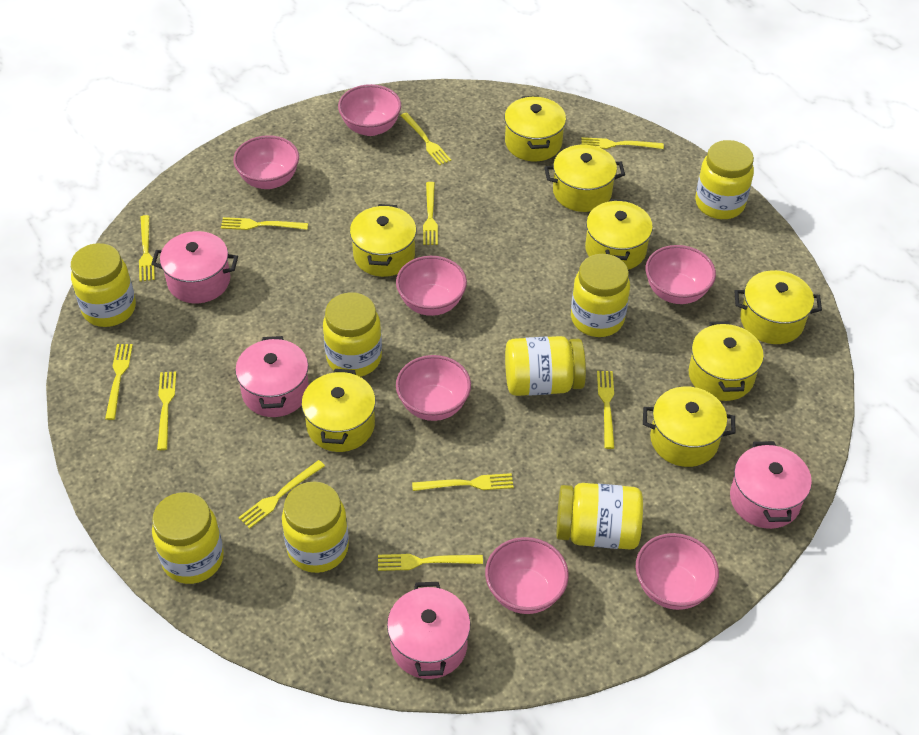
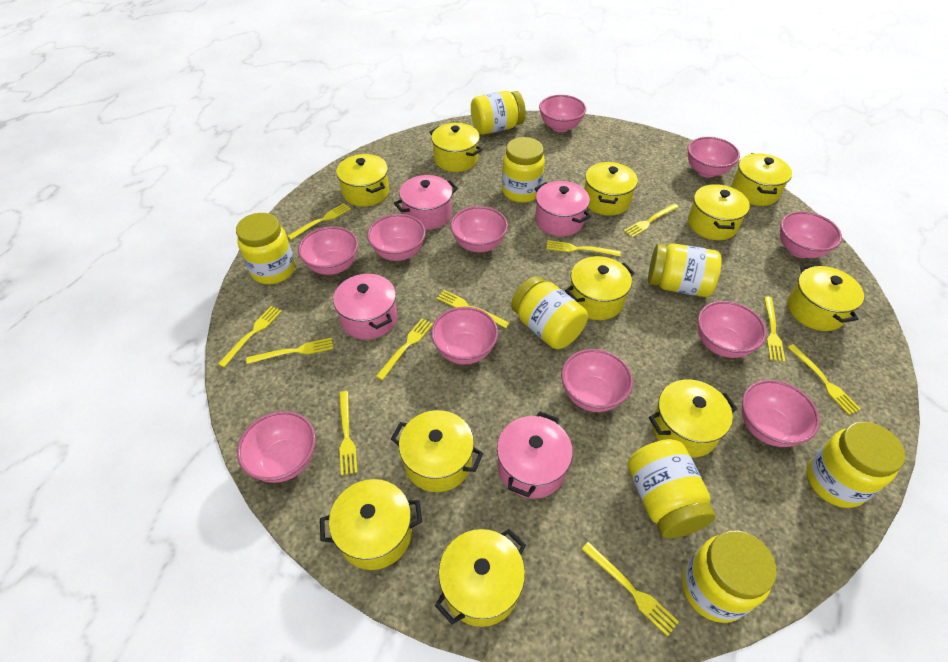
pink bowl: 7 -> 11
yellow pot: 8 -> 11

